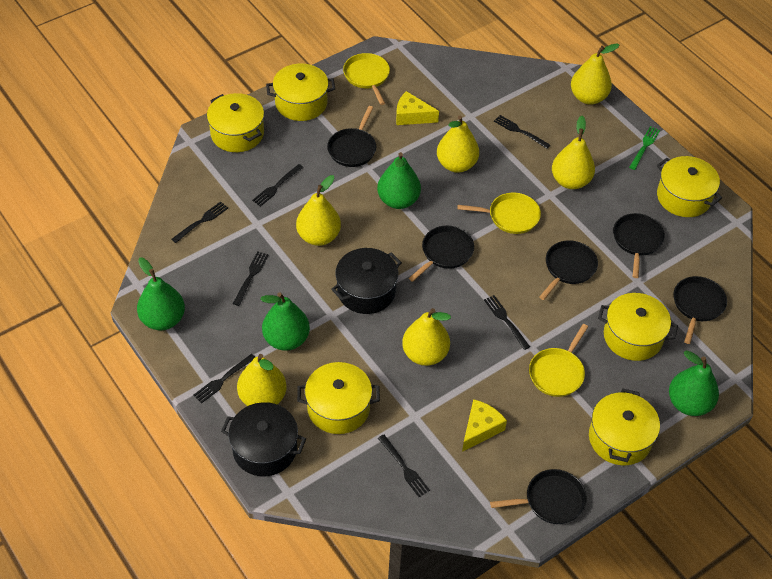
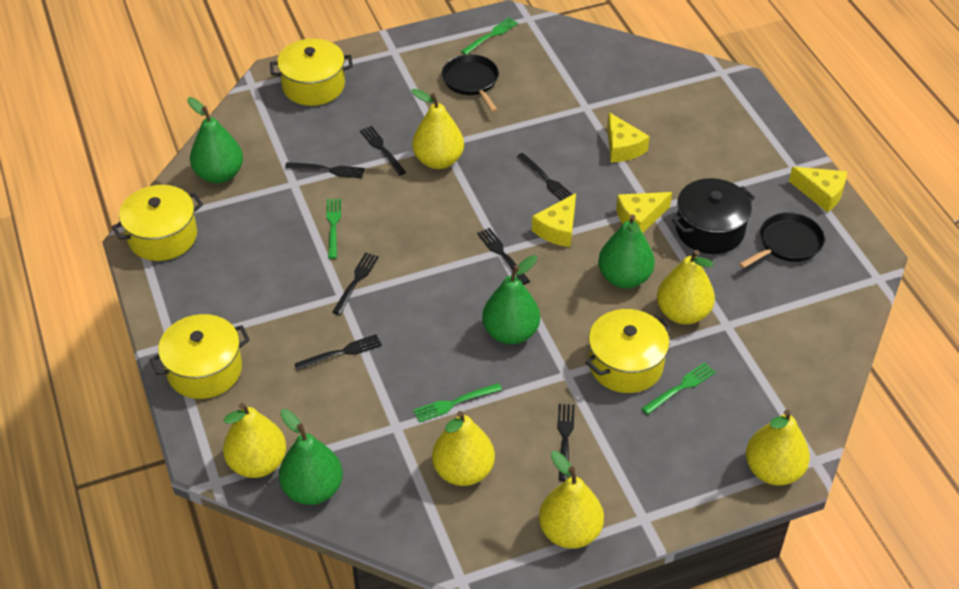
black pan: 6 -> 2
black pot: 2 -> 1
green fork: 1 -> 4
yellow cheese: 2 -> 4
yellow pan: 3 -> 0
yellow pot: 6 -> 4

